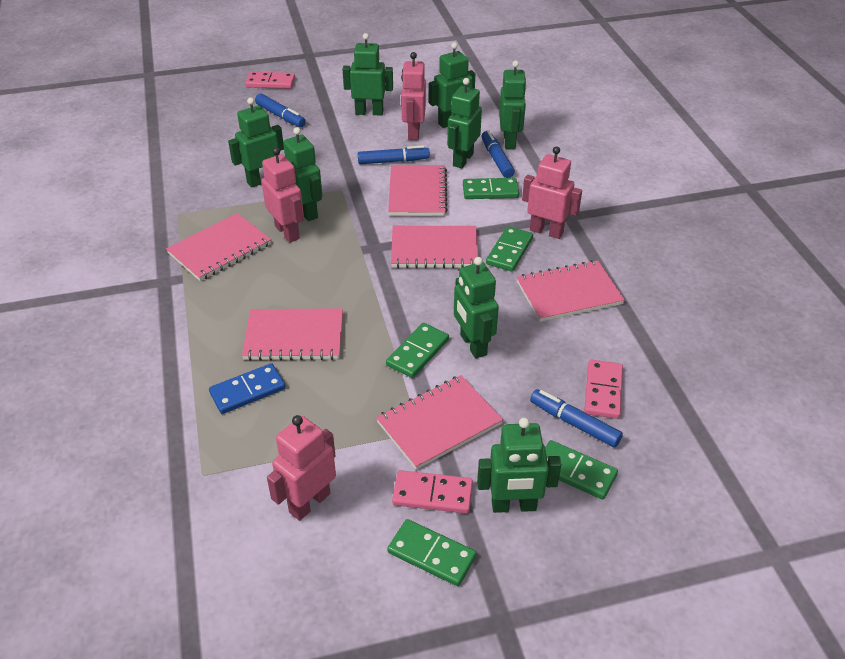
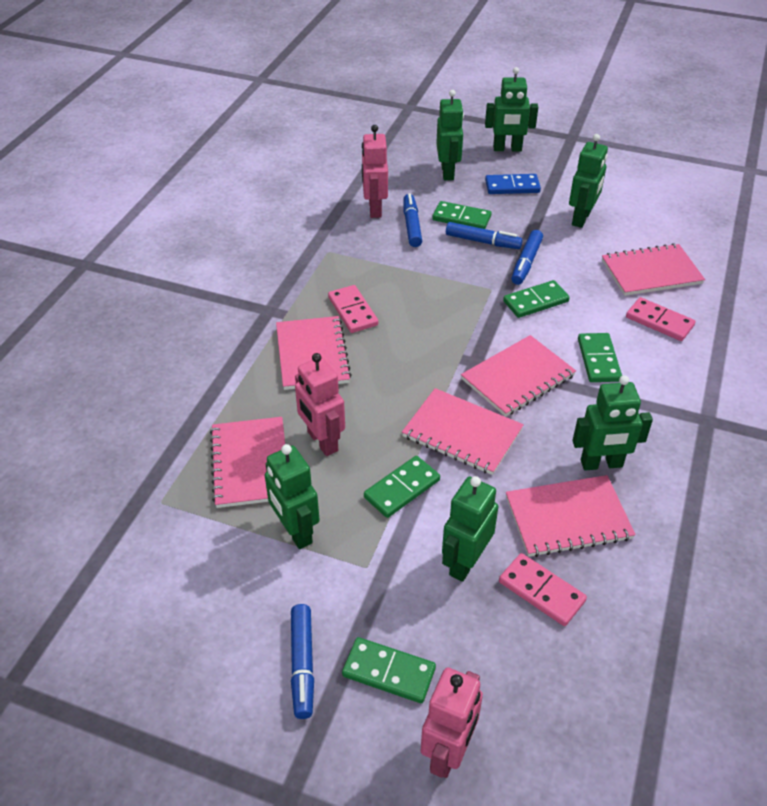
green robot: 8 -> 6
pink robot: 4 -> 3

